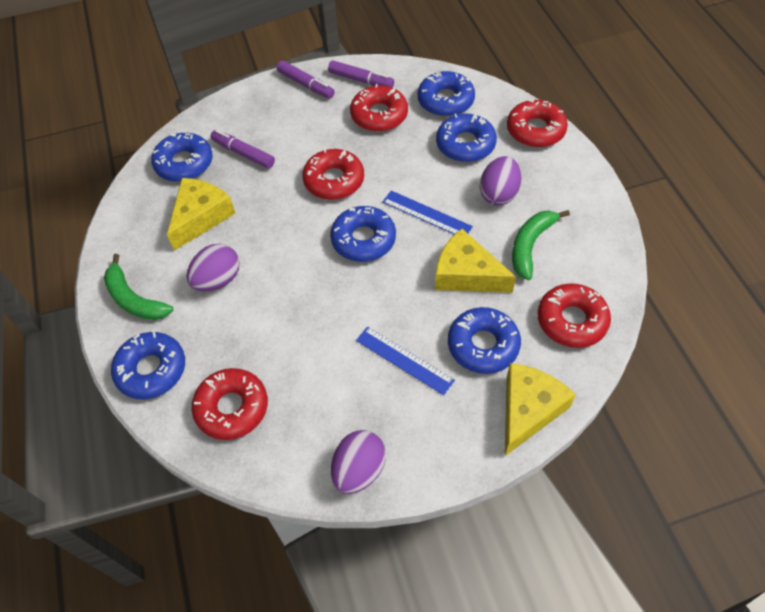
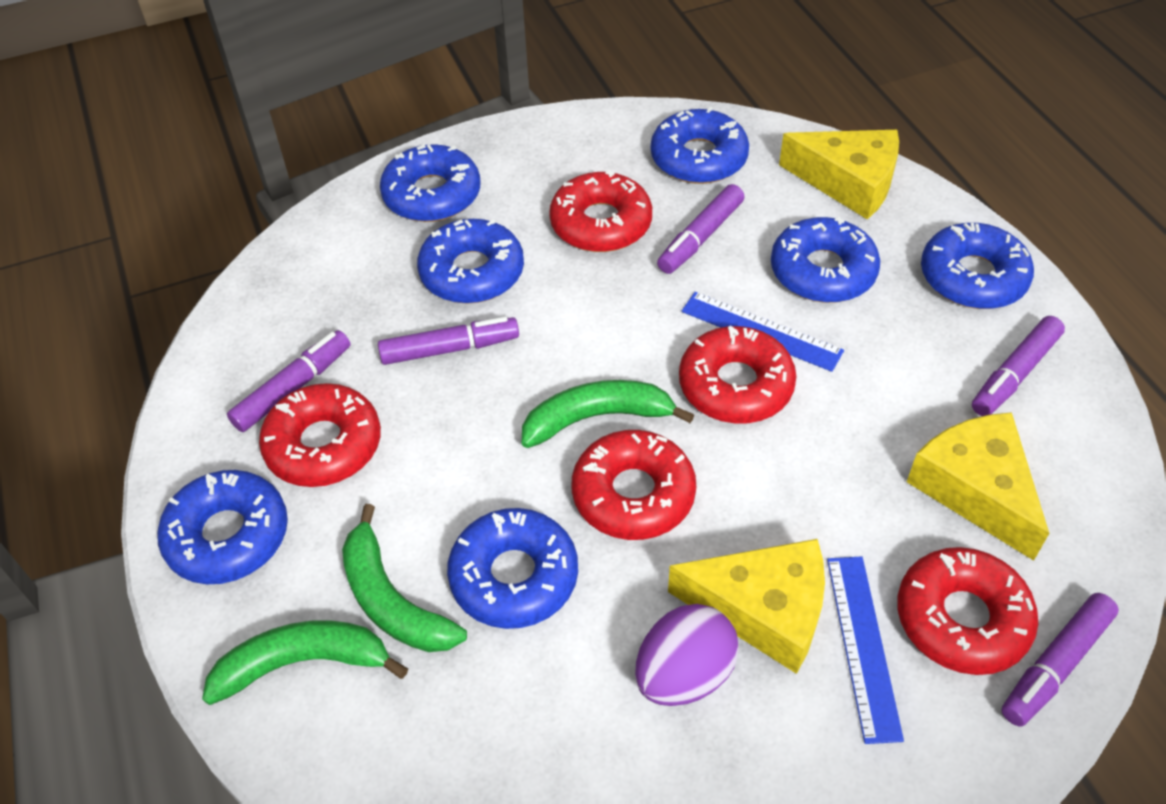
blue donut: 6 -> 7
green banana: 2 -> 3
purple egg: 3 -> 1
purple marker: 3 -> 5

